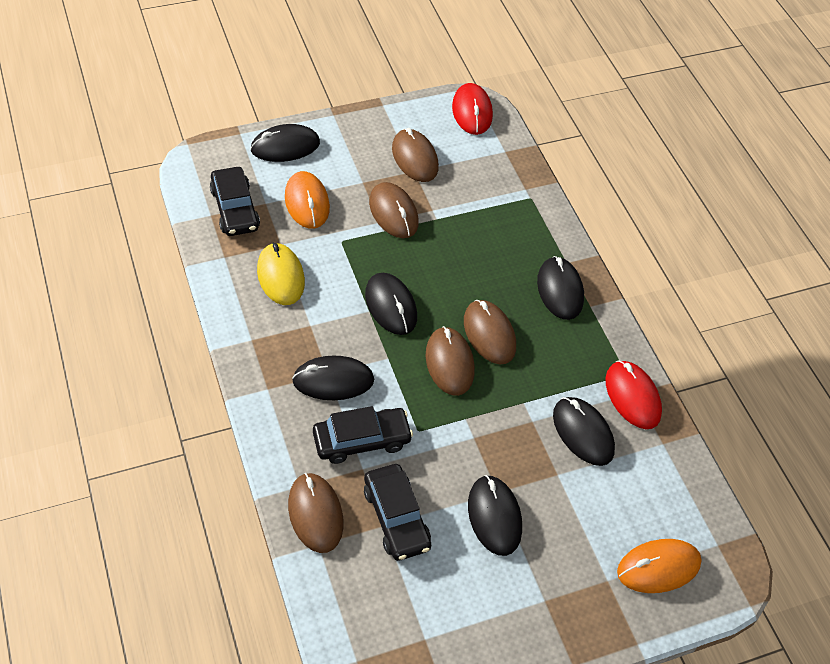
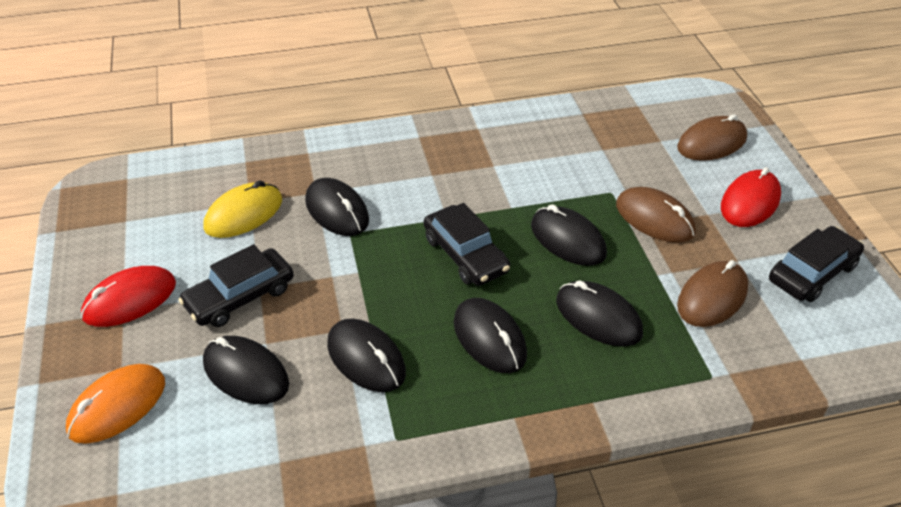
brown mouse: 5 -> 3
orange mouse: 2 -> 1

